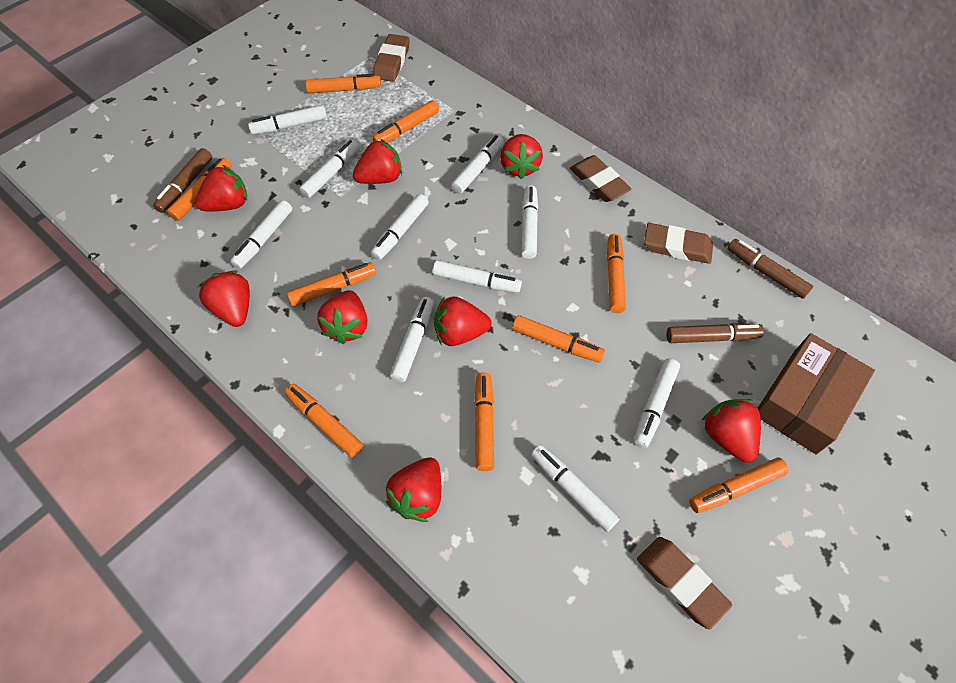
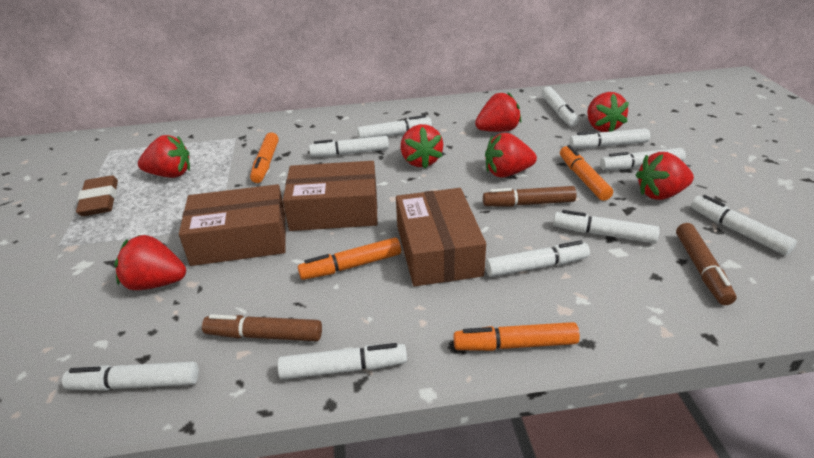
brown box: 1 -> 3
brown eraser: 4 -> 1
orange marker: 9 -> 4
red strawberry: 8 -> 7

